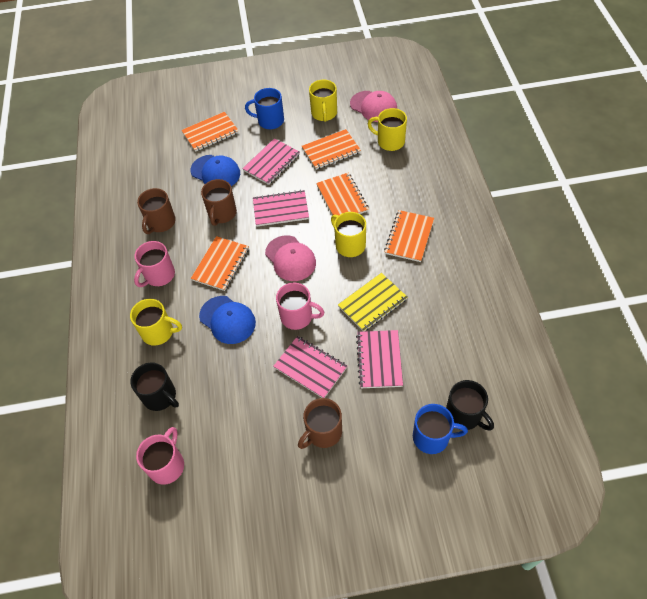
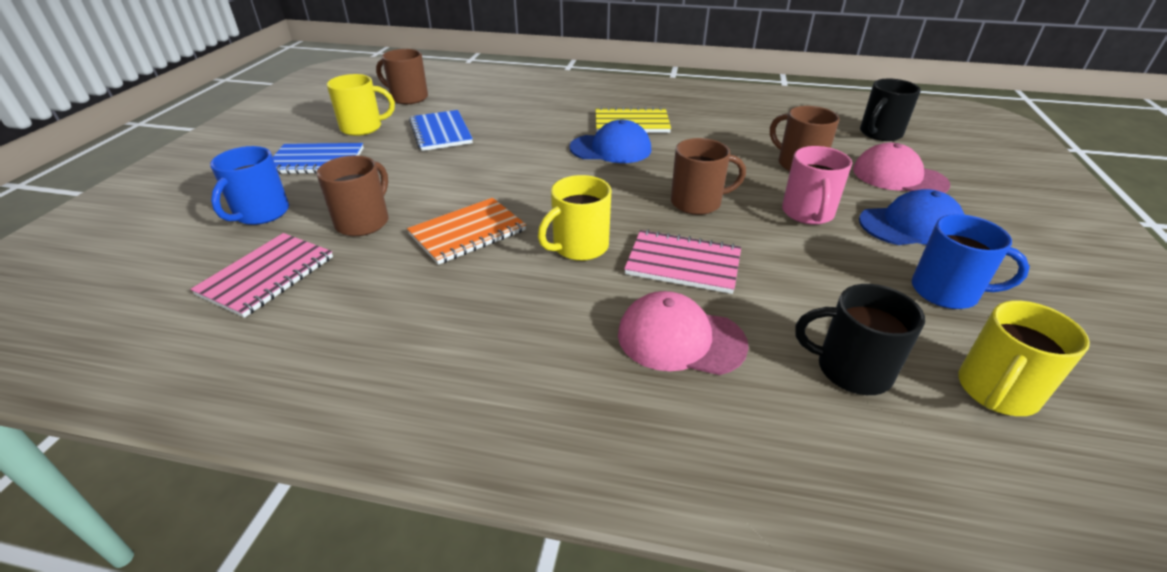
blue notebook: 0 -> 2
brown mug: 3 -> 4
orange notebook: 5 -> 1
pink mug: 3 -> 1
pink notebook: 4 -> 2
yellow mug: 4 -> 3

